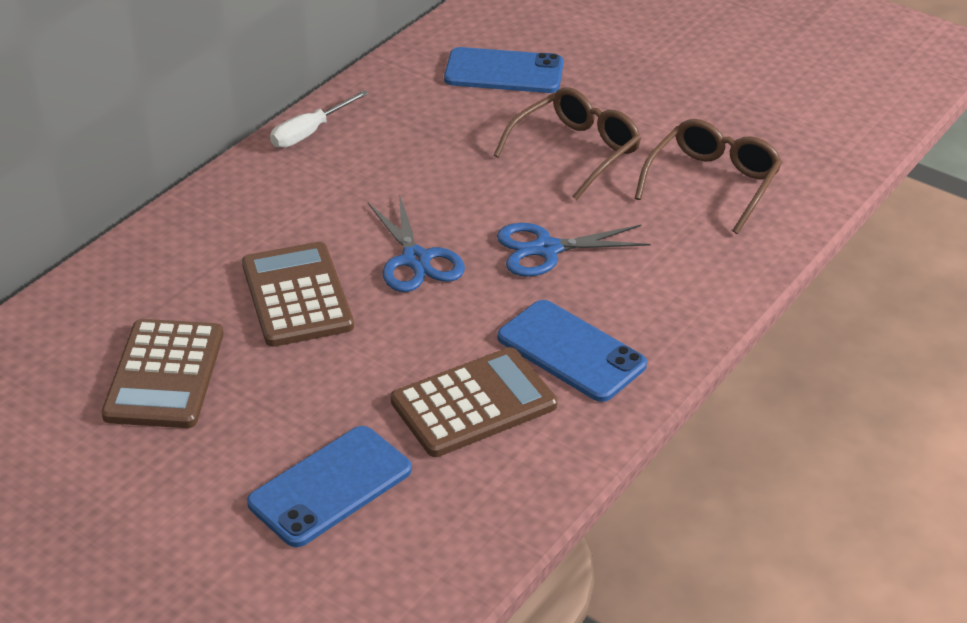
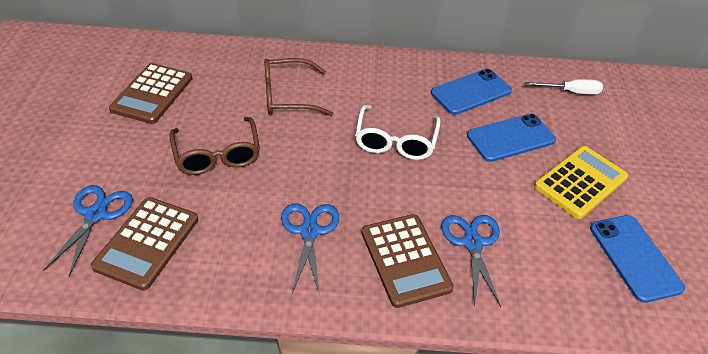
blue scissors: 2 -> 3
white glasses: 0 -> 1
yellow calculator: 0 -> 1

